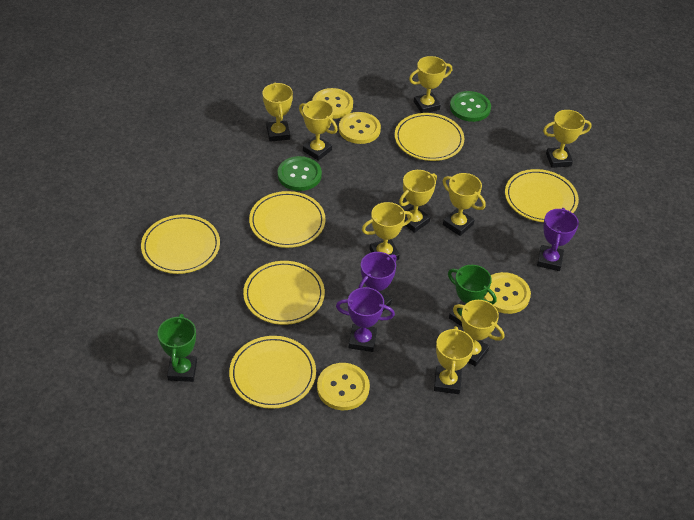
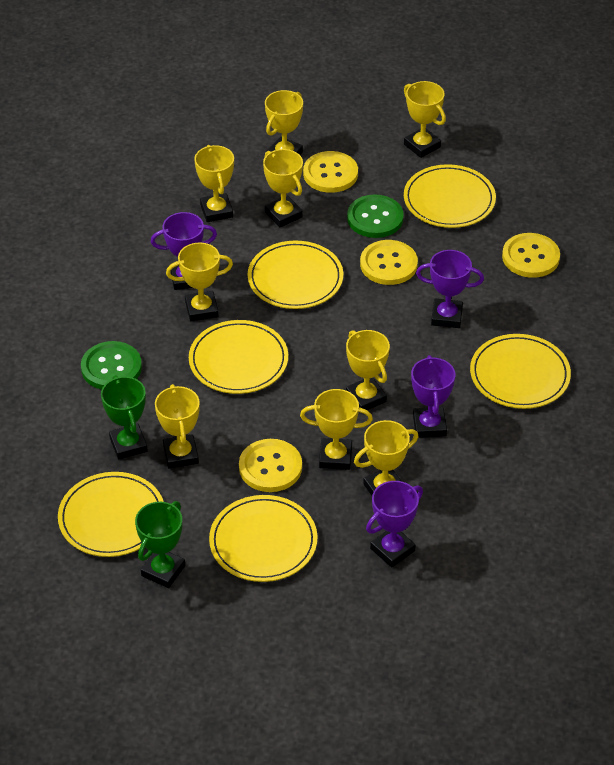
purple trophy: 3 -> 4

